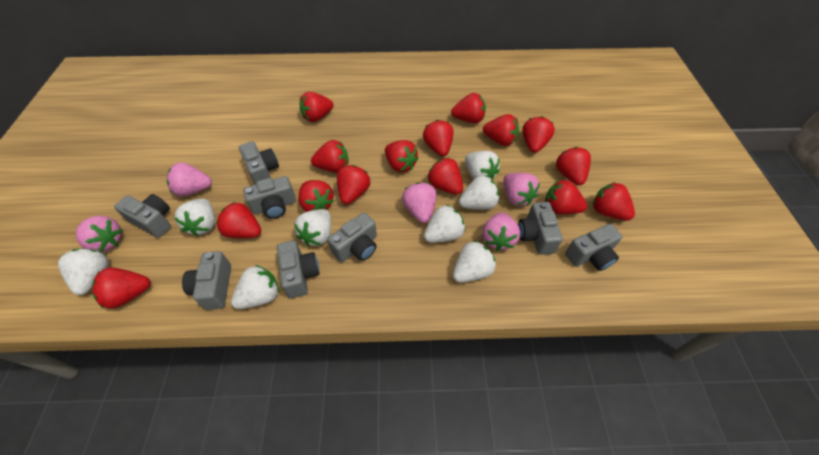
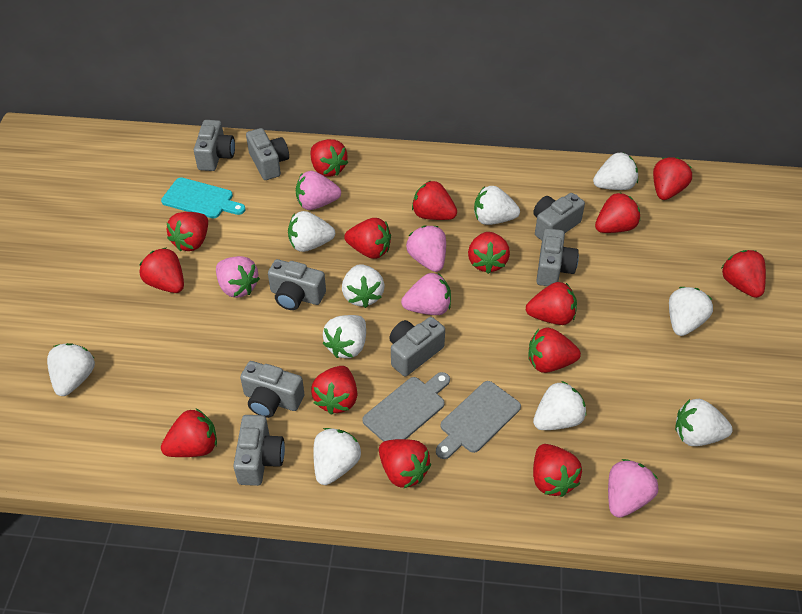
grey cutting board: 0 -> 2
turquoise cutting board: 0 -> 1
white strawberry: 8 -> 10

